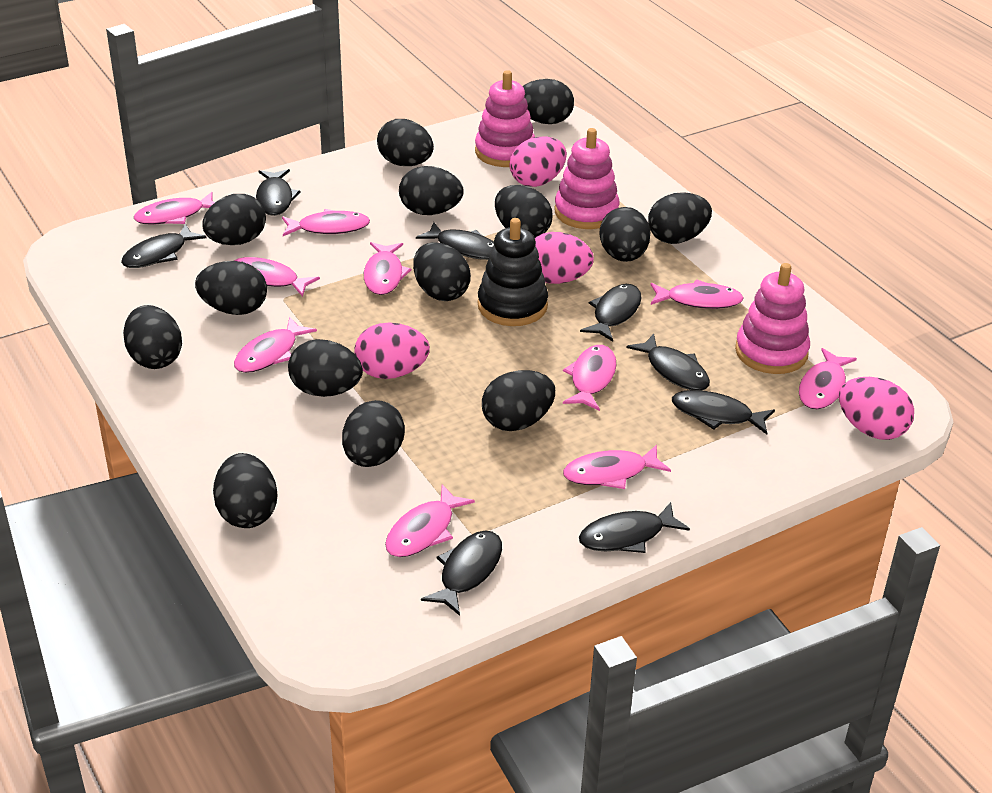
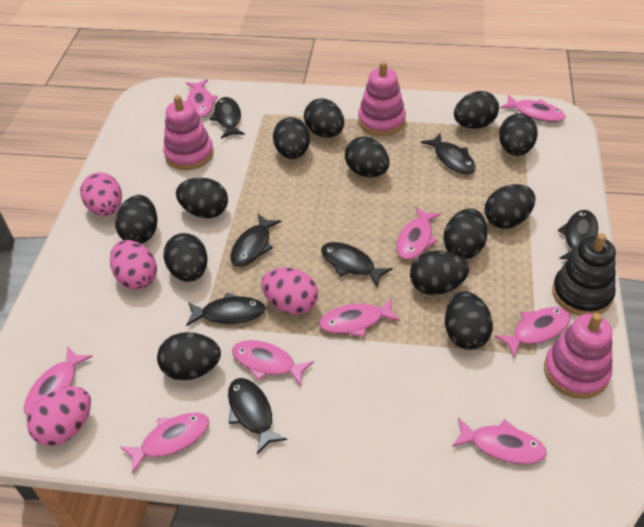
black egg: 14 -> 13
black fish: 8 -> 7
pink fish: 10 -> 9

